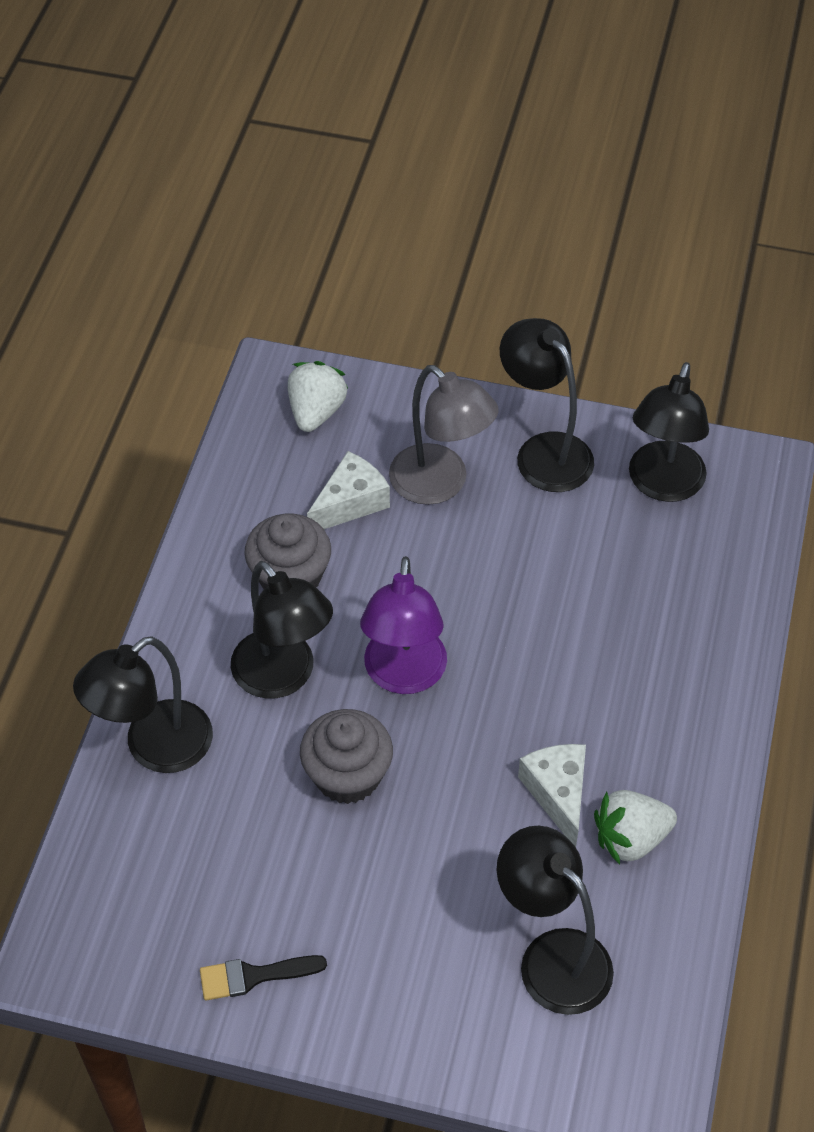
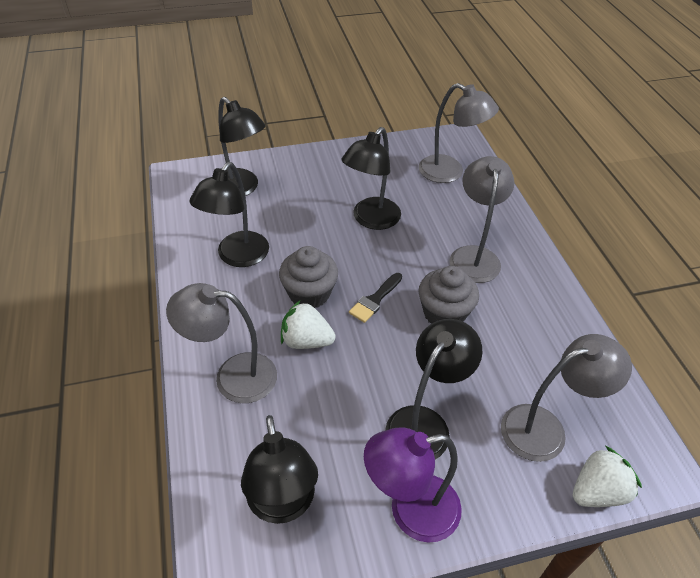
grey lamp: 1 -> 4
white cheese: 2 -> 0

